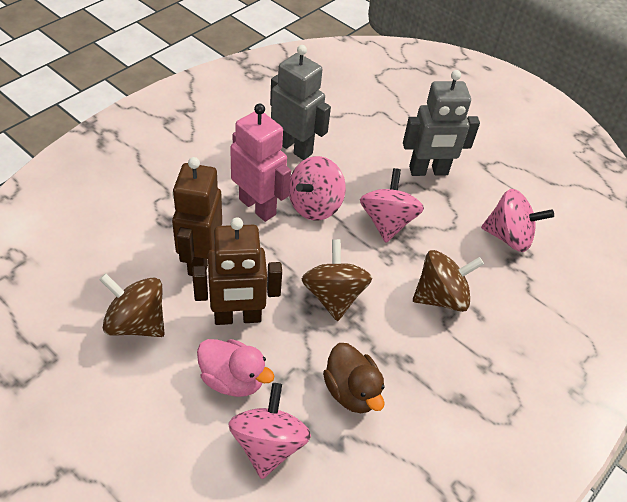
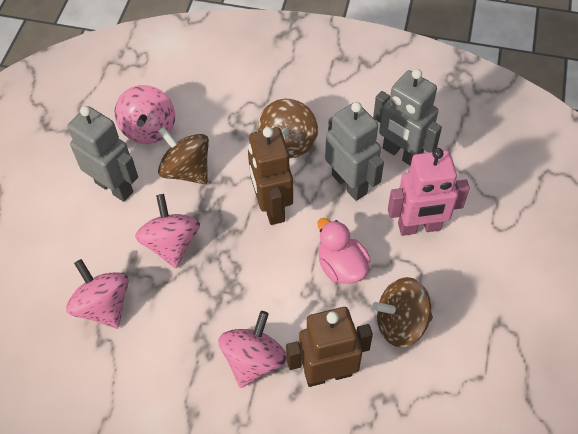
brown duck: 1 -> 0
grey robot: 2 -> 3

